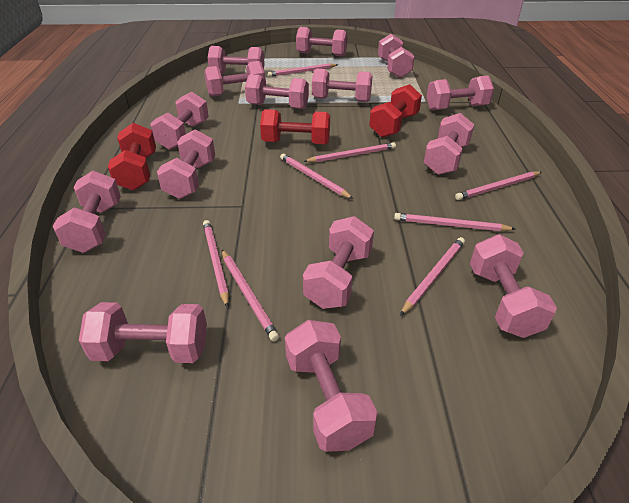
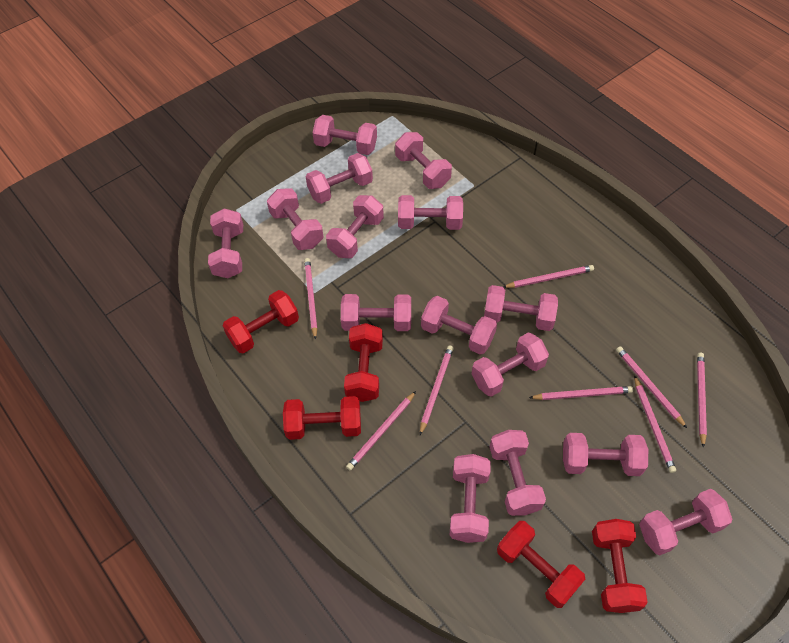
red dumbbell: 3 -> 5

